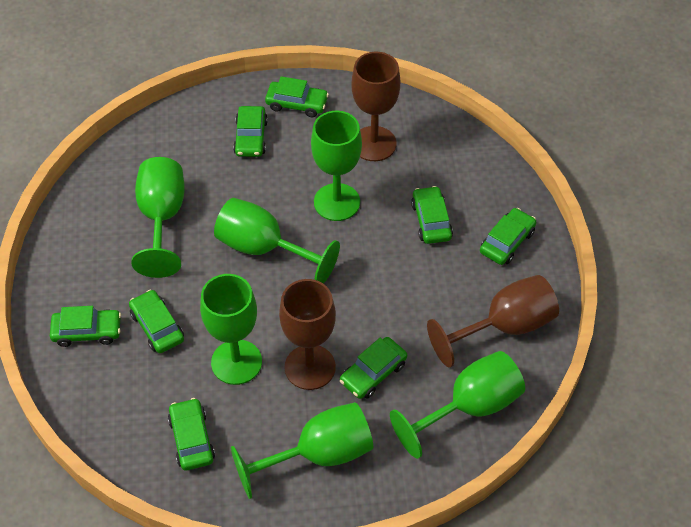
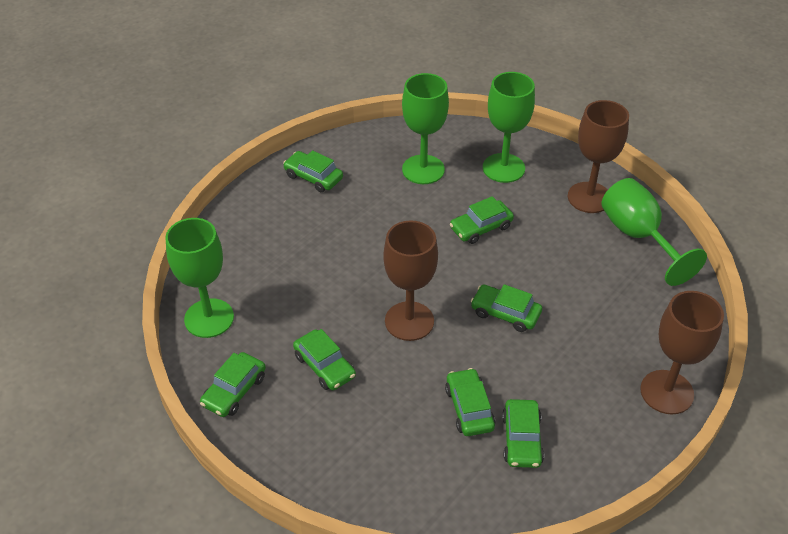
green car: 8 -> 7
green goblet: 6 -> 4

